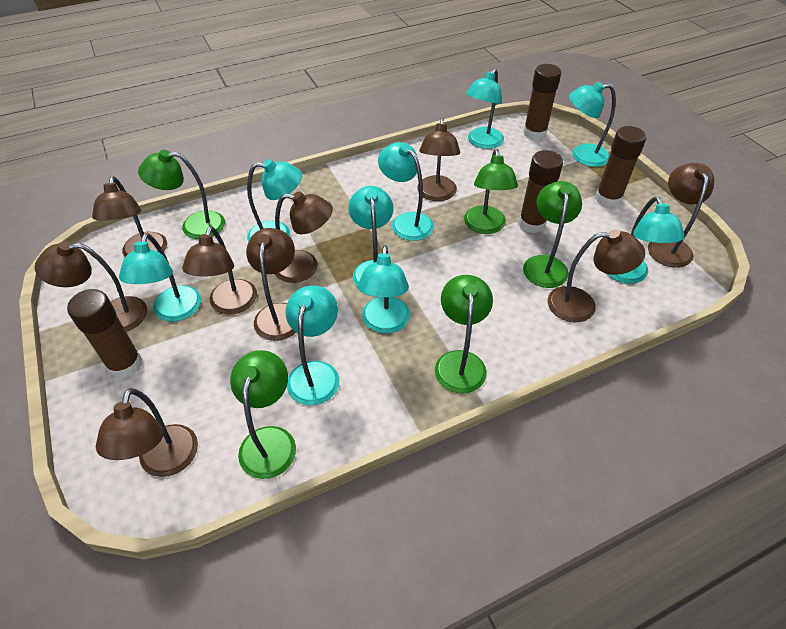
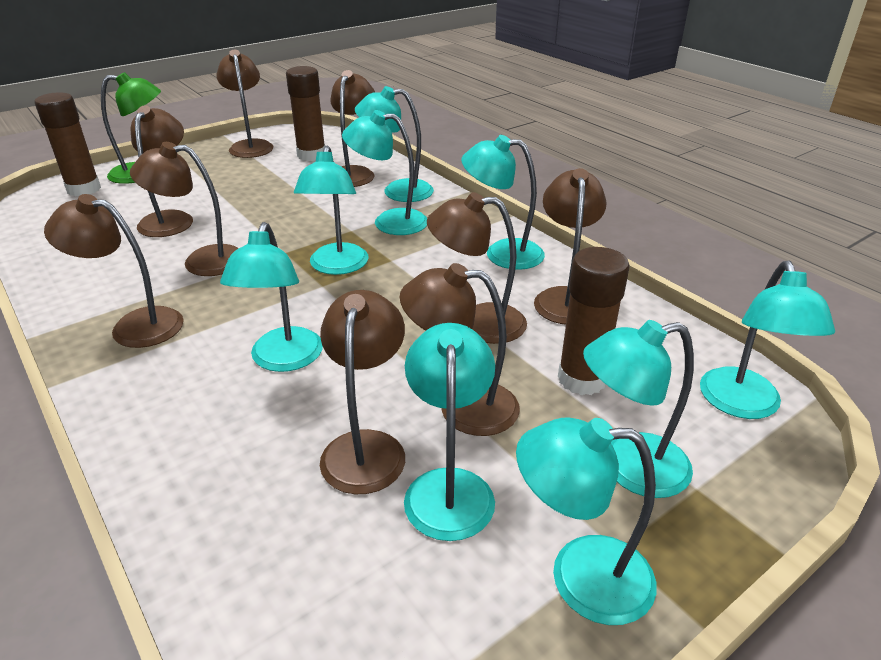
brown glue stick: 4 -> 3
green lamp: 5 -> 1

